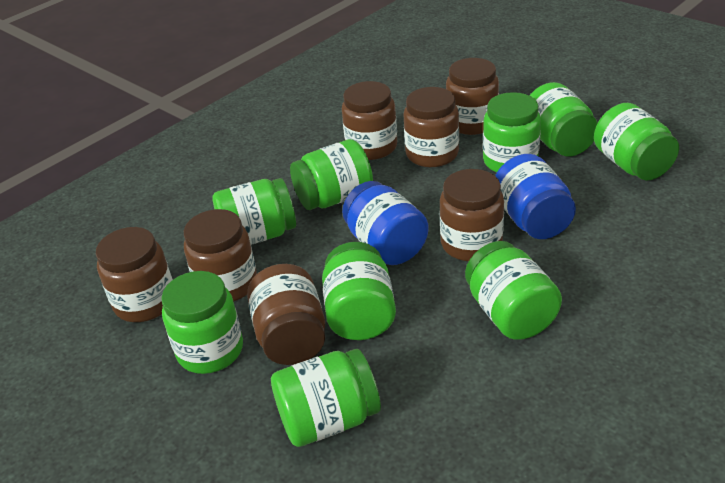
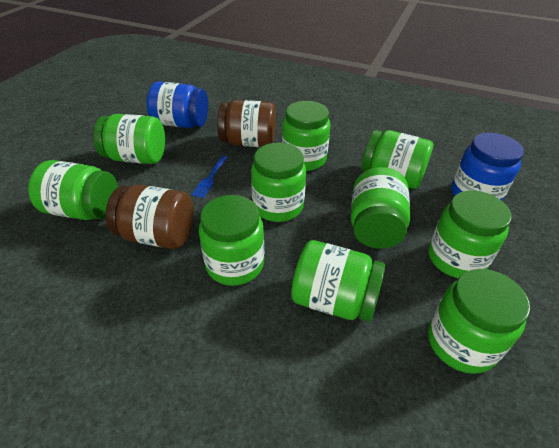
blue fork: 0 -> 1
brown jar: 7 -> 2
green jar: 9 -> 10

